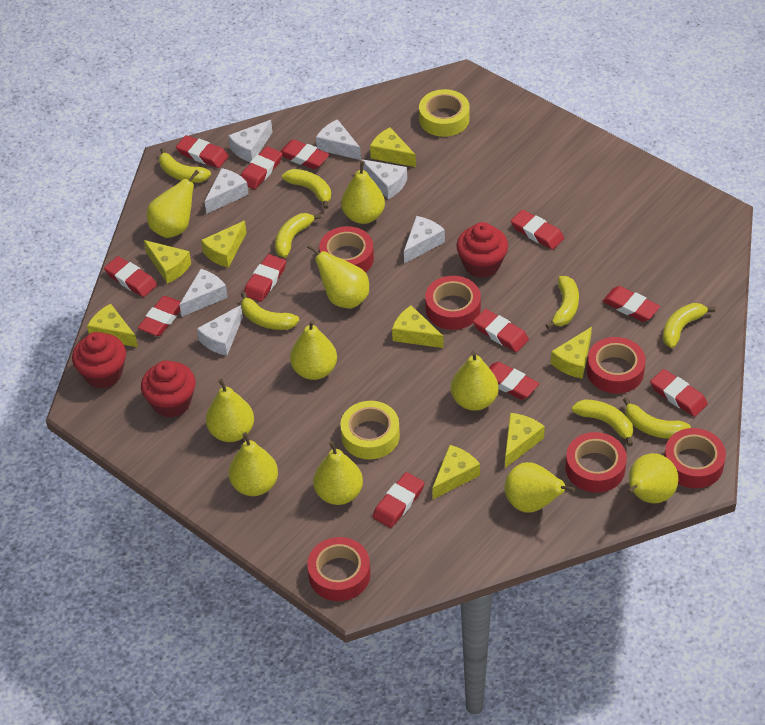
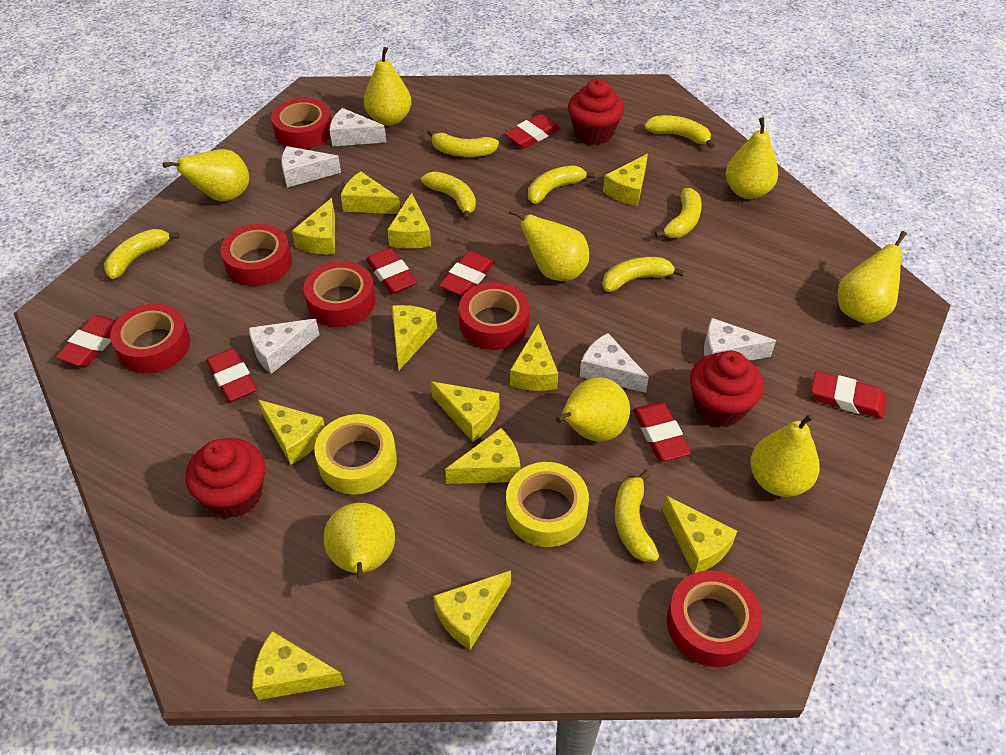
red eraser: 12 -> 7
white cheese: 7 -> 5
yellow cheese: 8 -> 12
yellow pear: 10 -> 8

